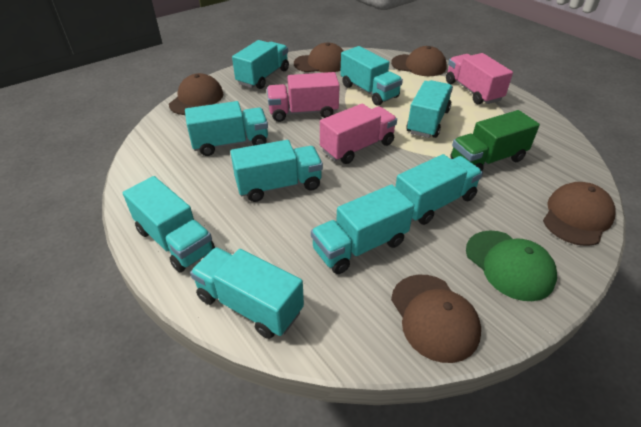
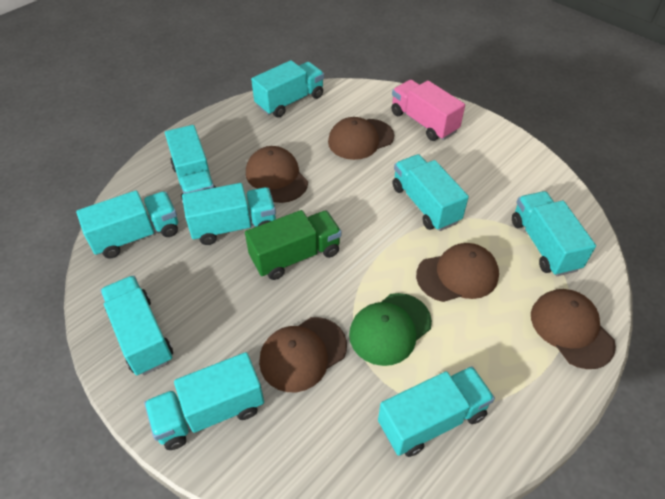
pink truck: 3 -> 1

